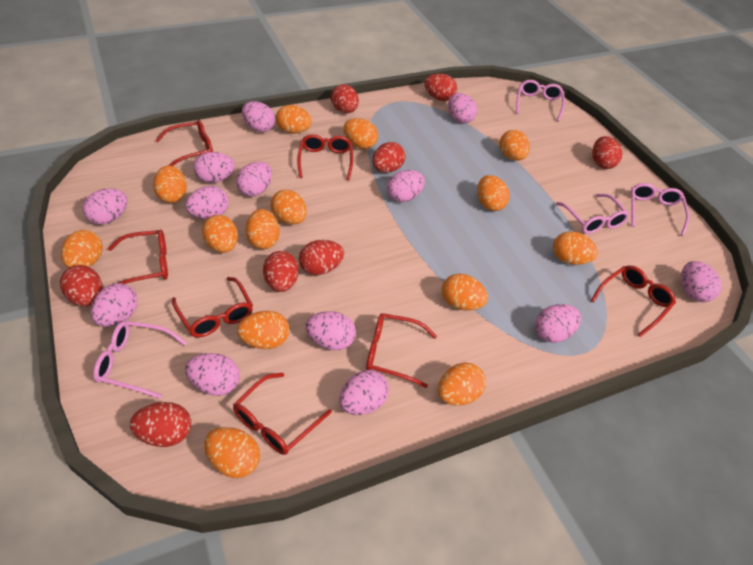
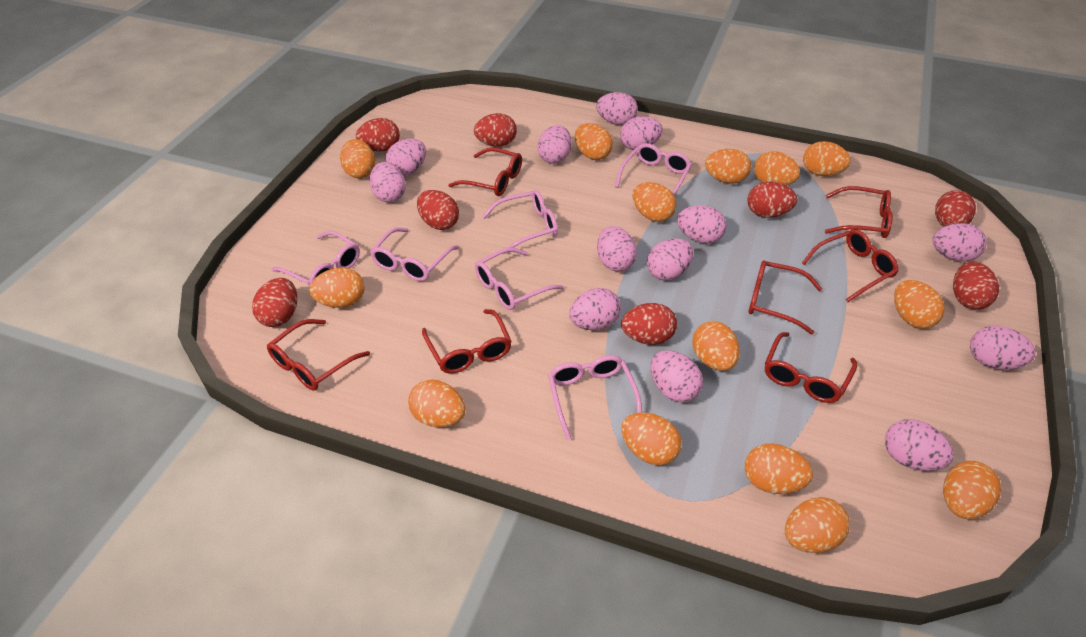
pink glasses: 4 -> 6

